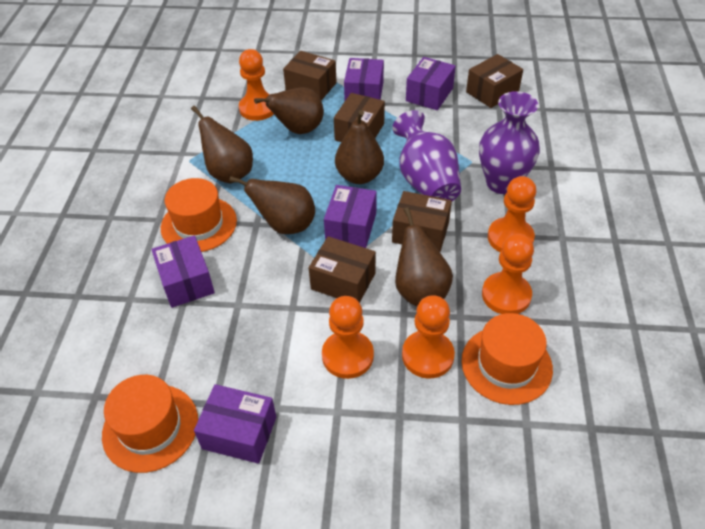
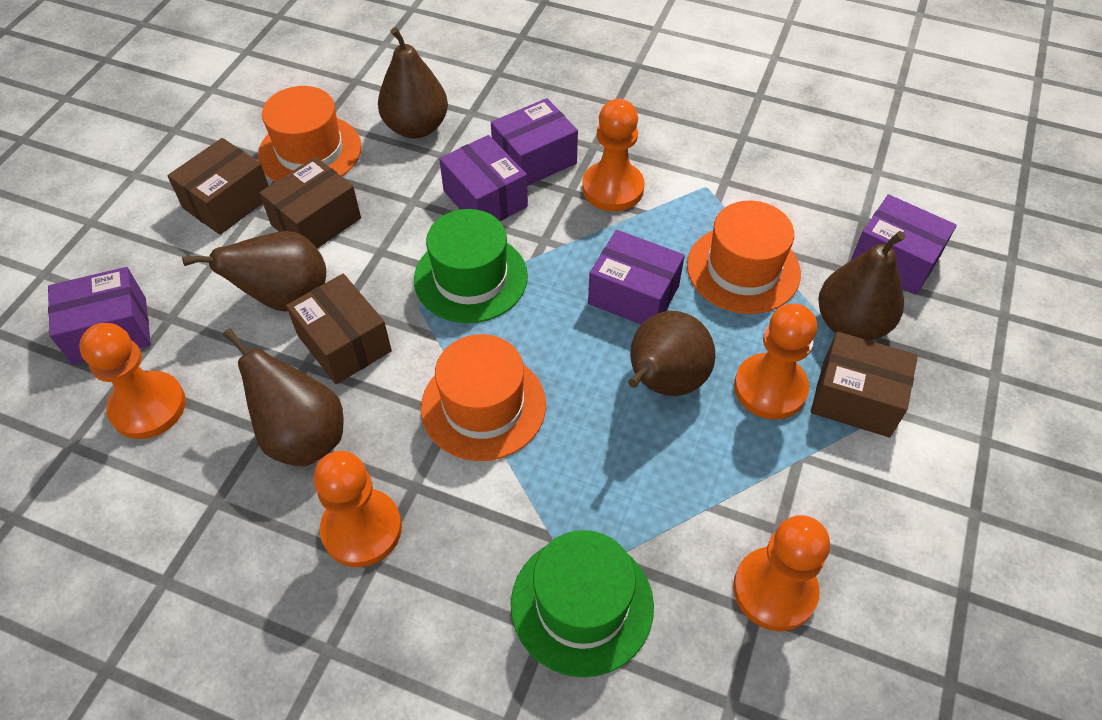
brown box: 5 -> 4
green hat: 0 -> 2
purple vase: 2 -> 0

